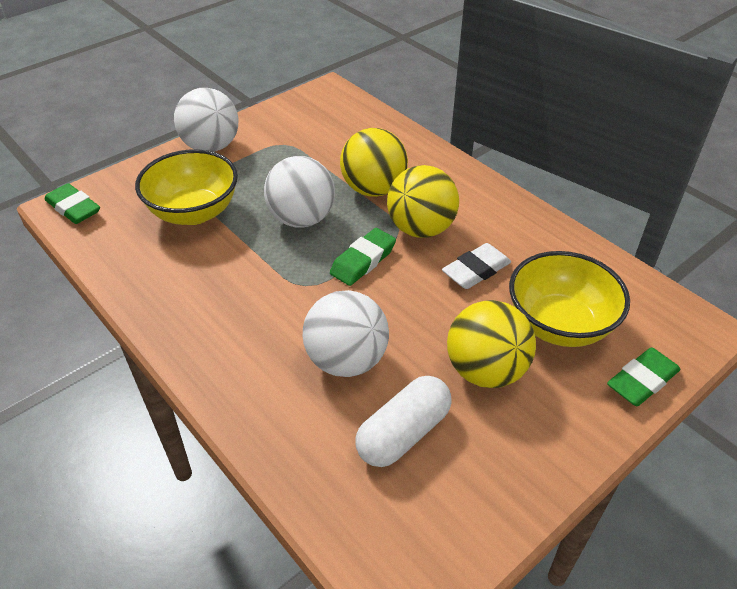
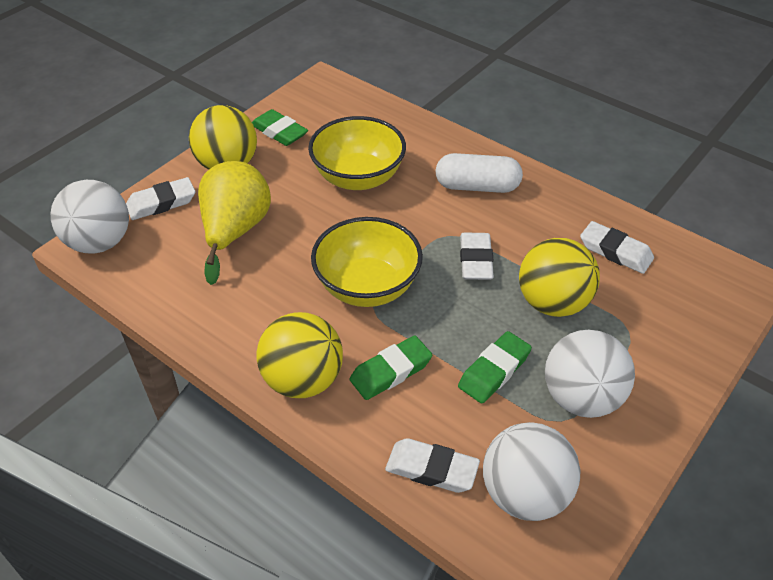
white eraser: 1 -> 4
yellow pear: 0 -> 1

